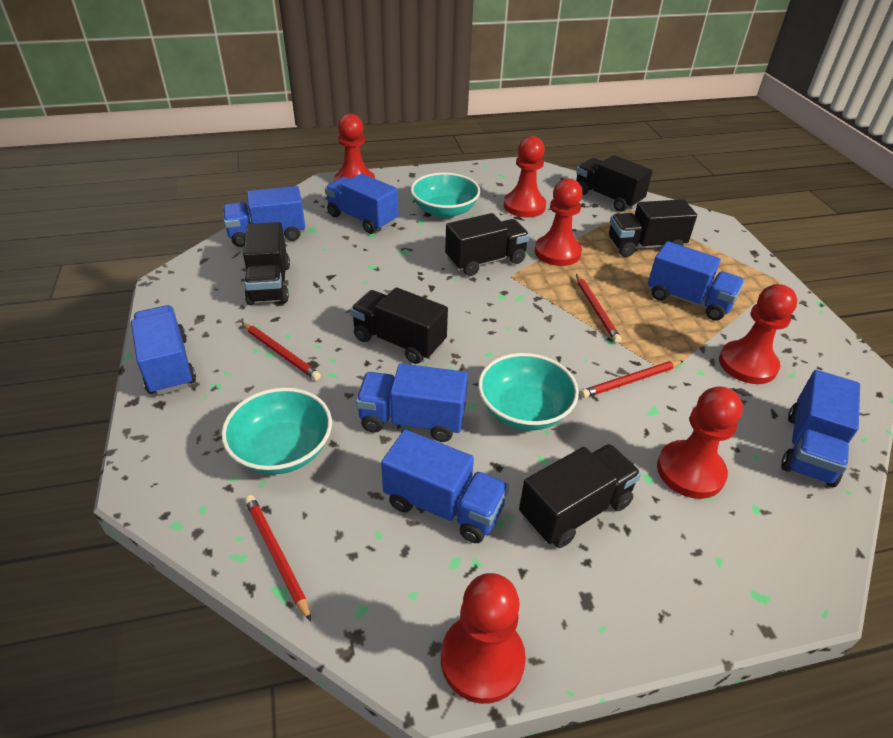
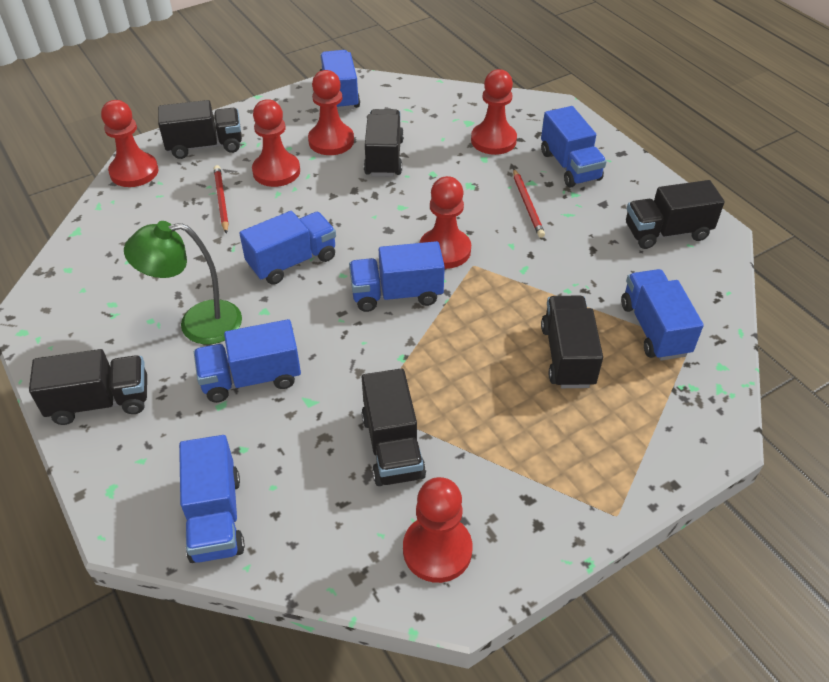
green lamp: 0 -> 1
red pencil: 4 -> 2
turquoise bowl: 3 -> 0

